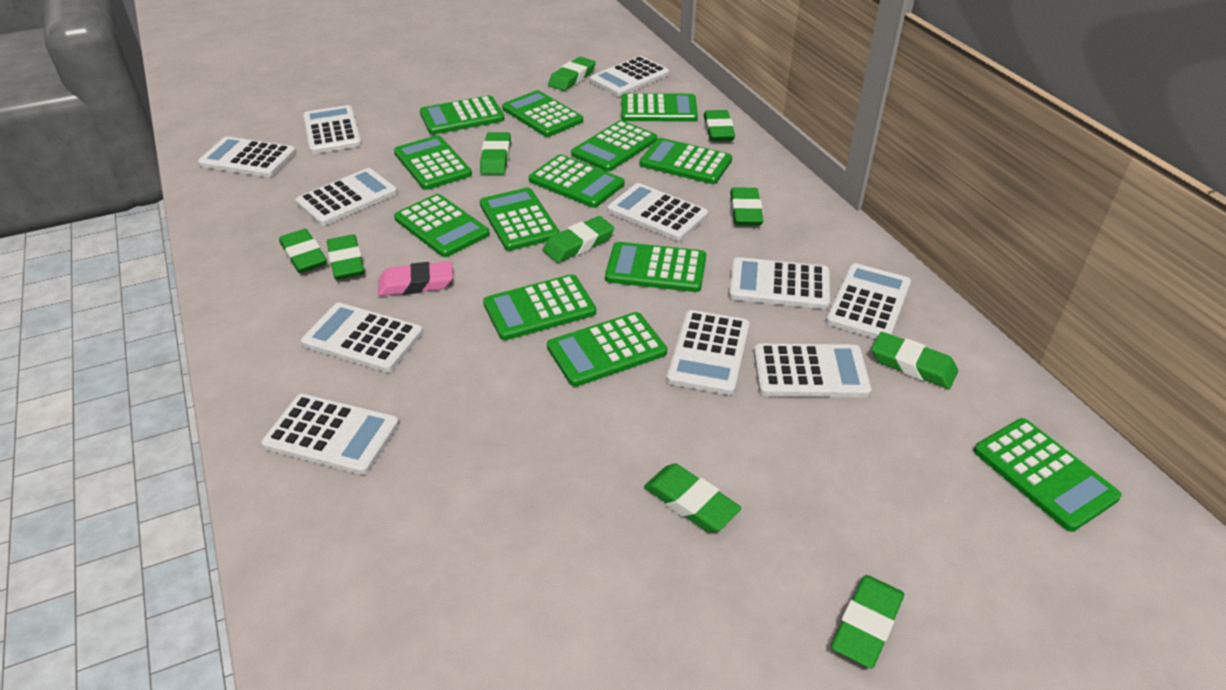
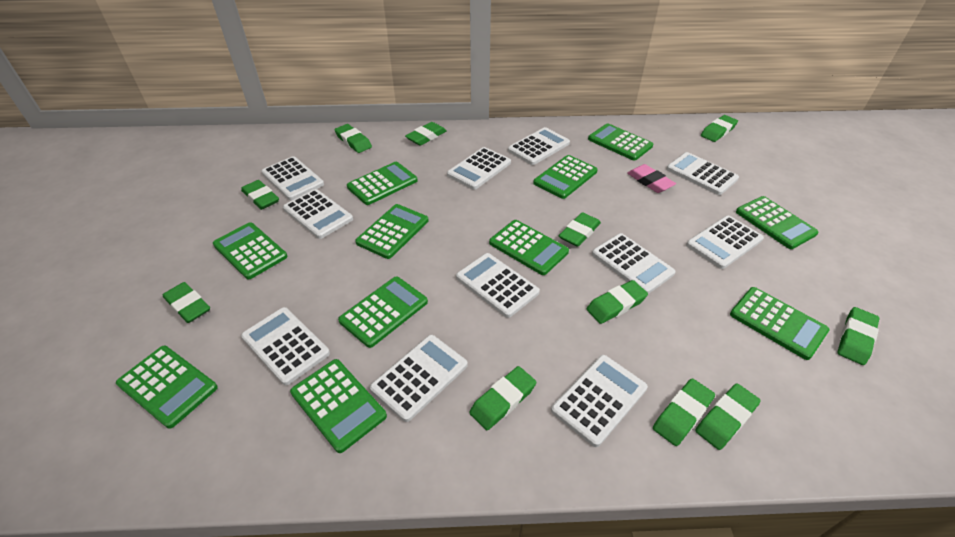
green calculator: 13 -> 11
green eraser: 10 -> 11

